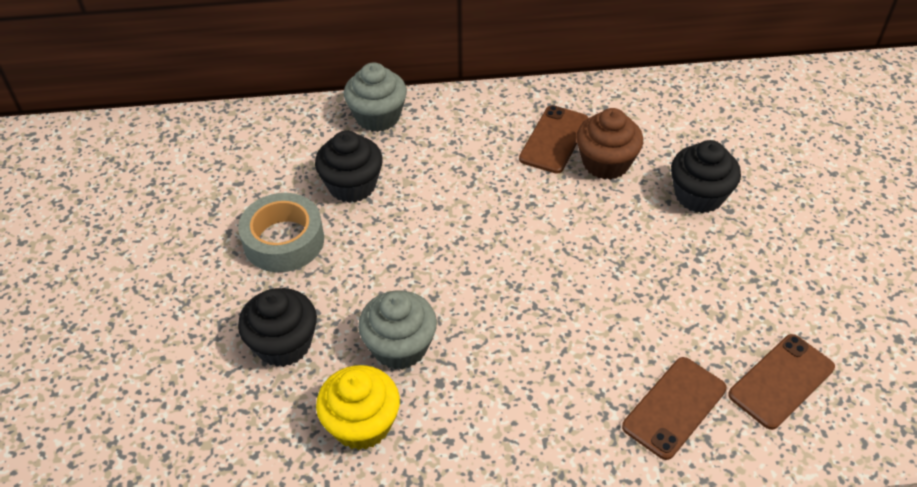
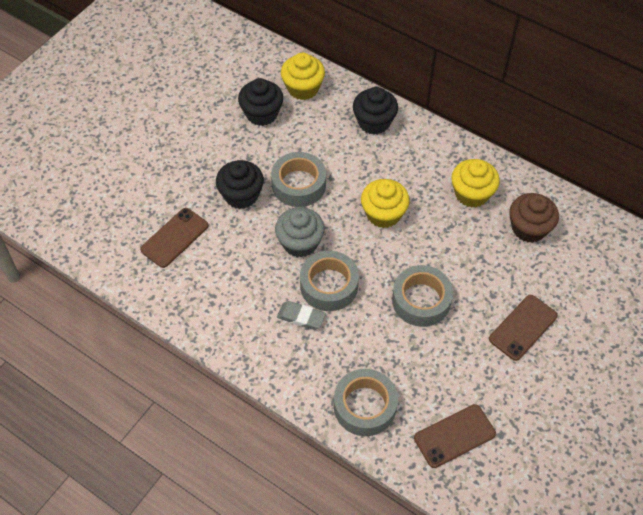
grey cupcake: 2 -> 1
grey eraser: 0 -> 1
grey tape: 1 -> 4
yellow cupcake: 1 -> 3

